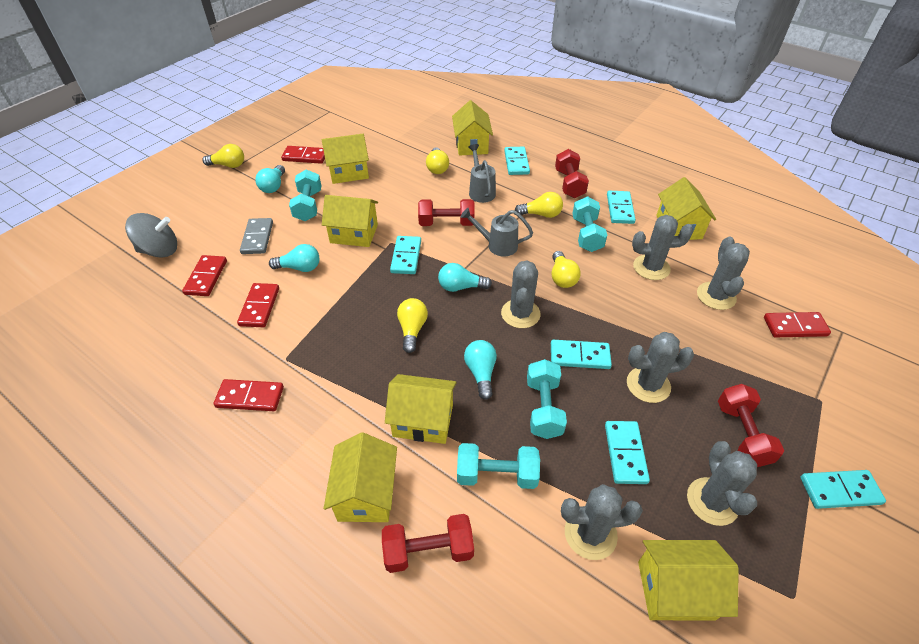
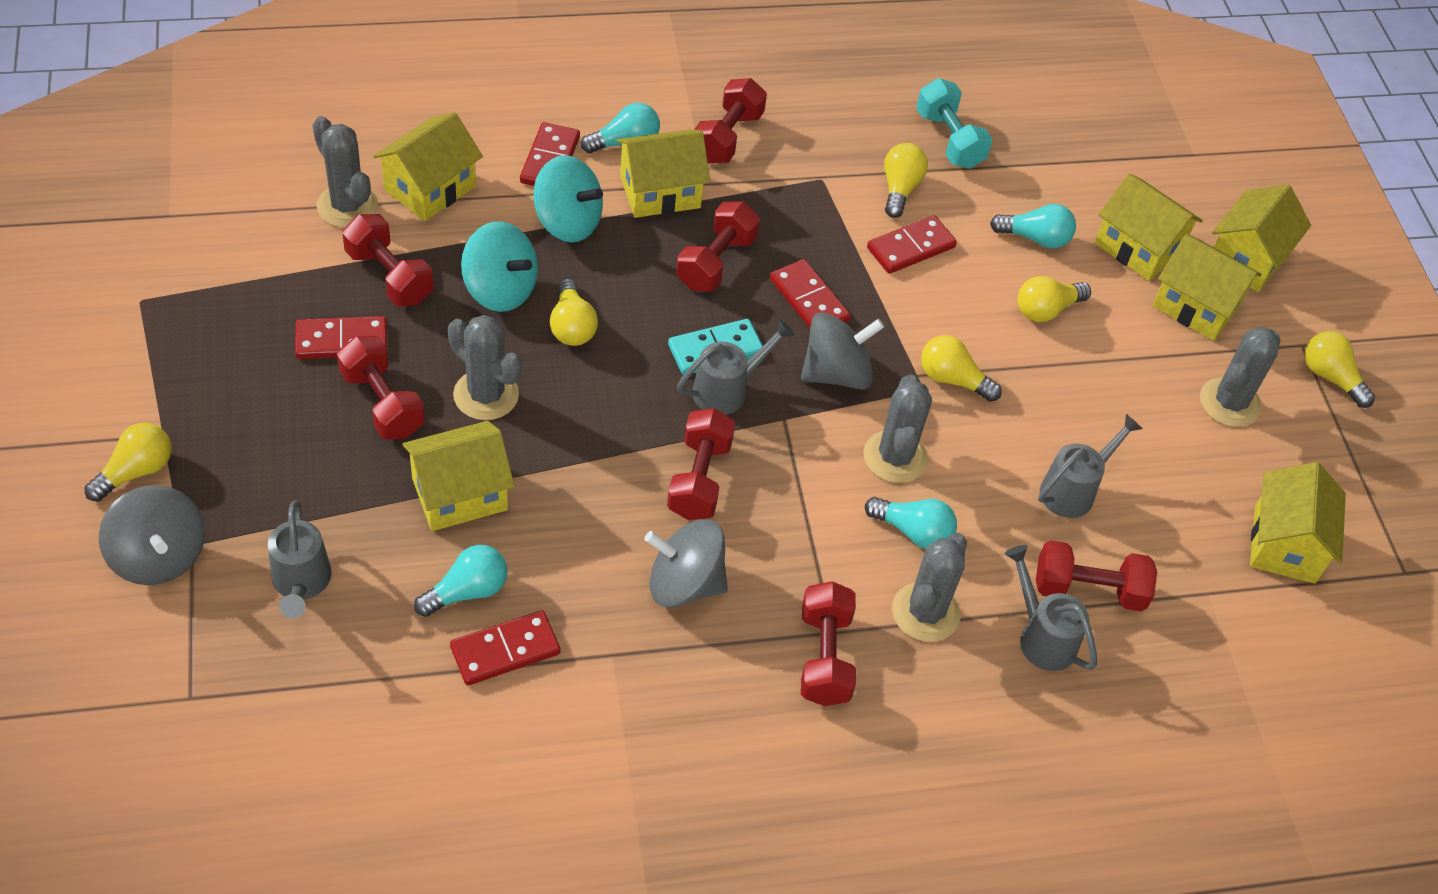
grey cactus: 6 -> 5
grey domino: 1 -> 0
grey spinning top: 1 -> 3
grey watering can: 2 -> 4
red dumbbell: 4 -> 7
turquoise domino: 6 -> 1
turquoise dumbbell: 4 -> 1
turquoise spinning top: 0 -> 2
yellow light bulb: 5 -> 6

